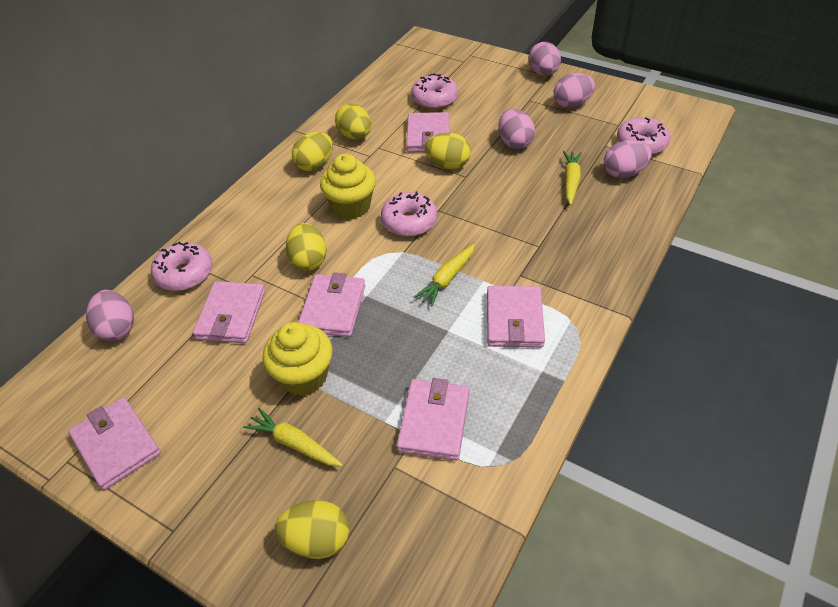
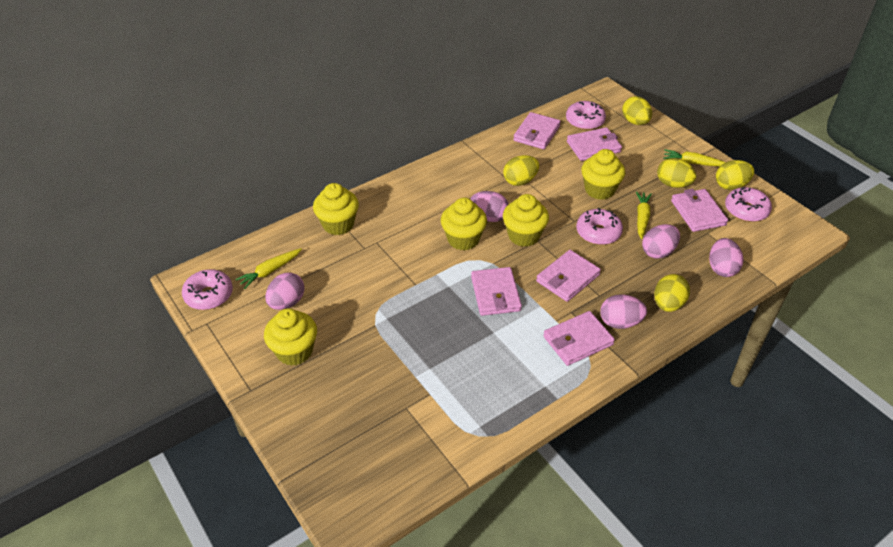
yellow cupcake: 2 -> 5

